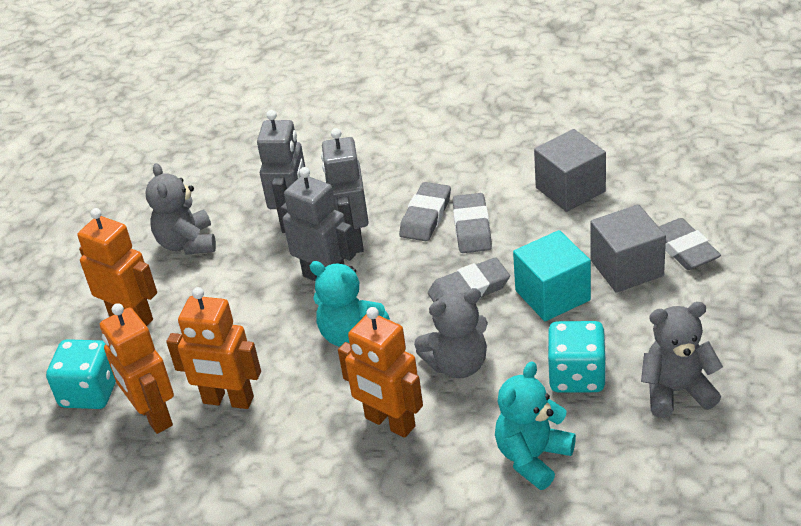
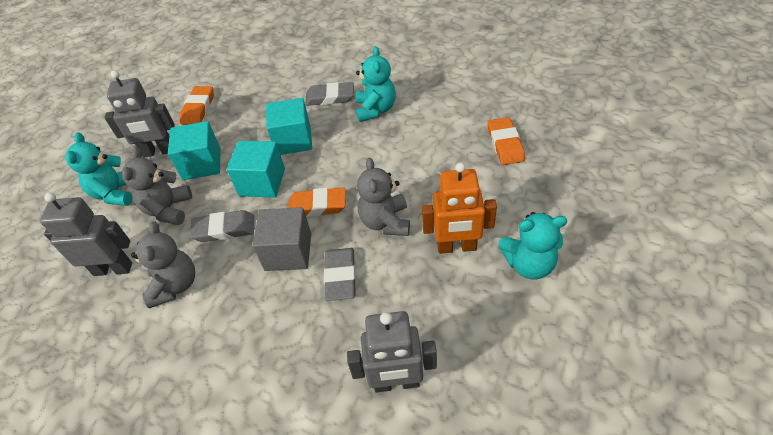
grey cube: 2 -> 1
grey eraser: 4 -> 3
orange eraser: 0 -> 3
orange robot: 4 -> 1
turquoise cube: 1 -> 3
turquoise dice: 2 -> 0
turquoise teddy bear: 2 -> 3

